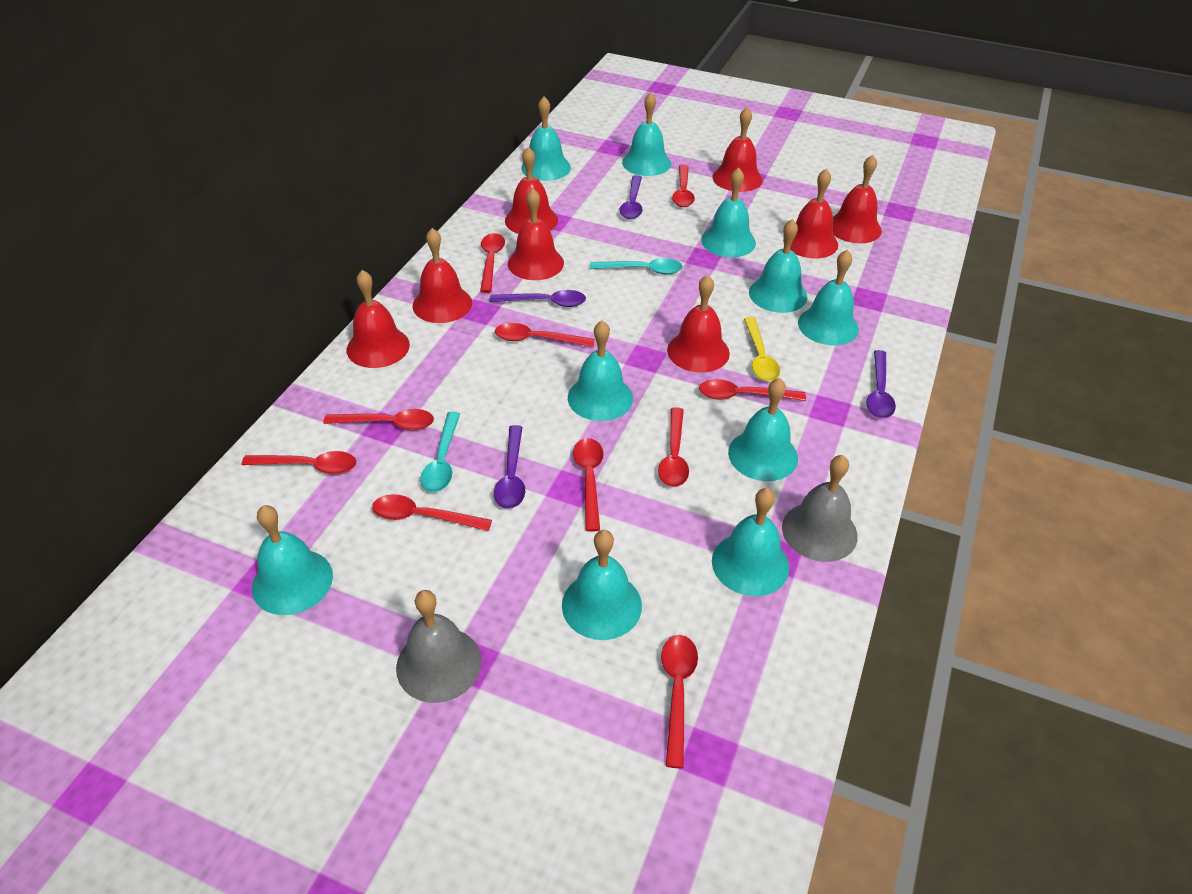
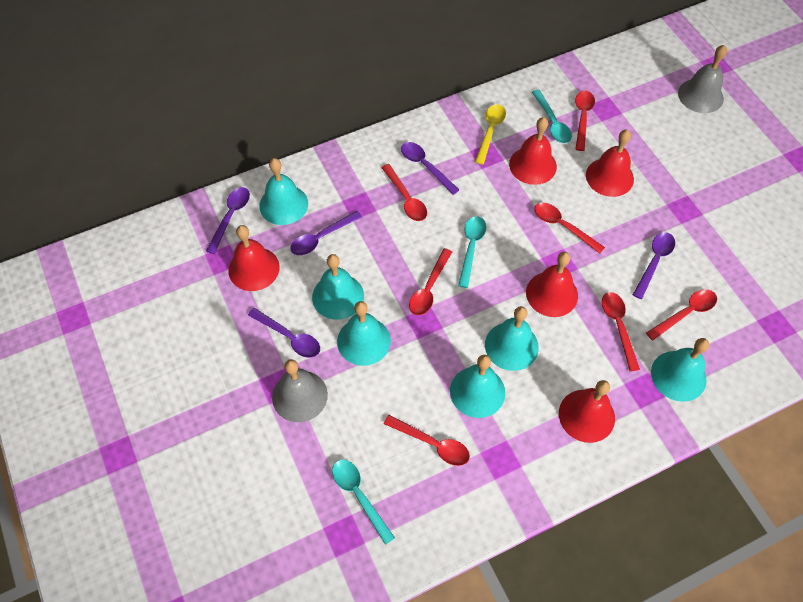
purple spoon: 4 -> 5
red bell: 8 -> 5
red spoon: 10 -> 7
turquoise bell: 10 -> 6
turquoise spoon: 2 -> 3

